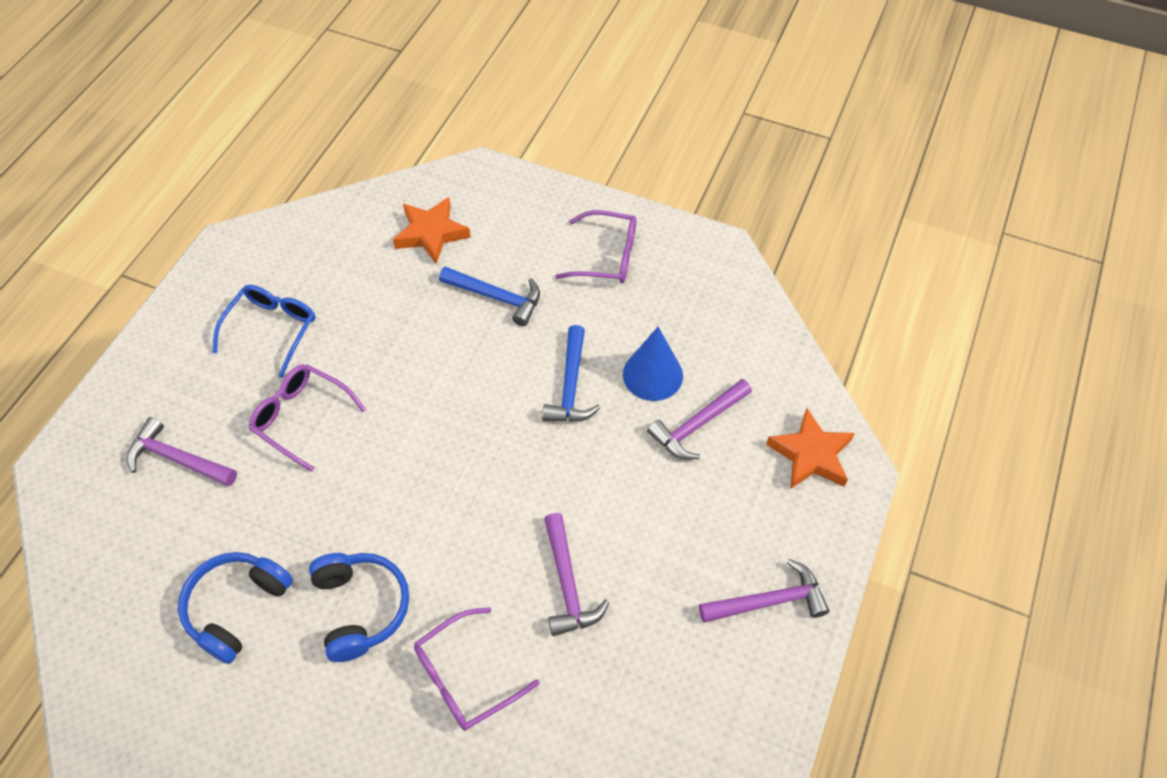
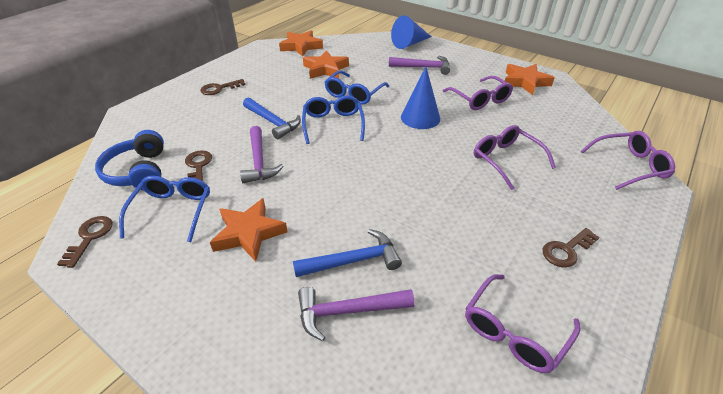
blue cone: 1 -> 2
blue glasses: 1 -> 3
blue headphones: 2 -> 1
brown key: 0 -> 4
orange star: 2 -> 4
purple glasses: 3 -> 4
purple hammer: 4 -> 3

